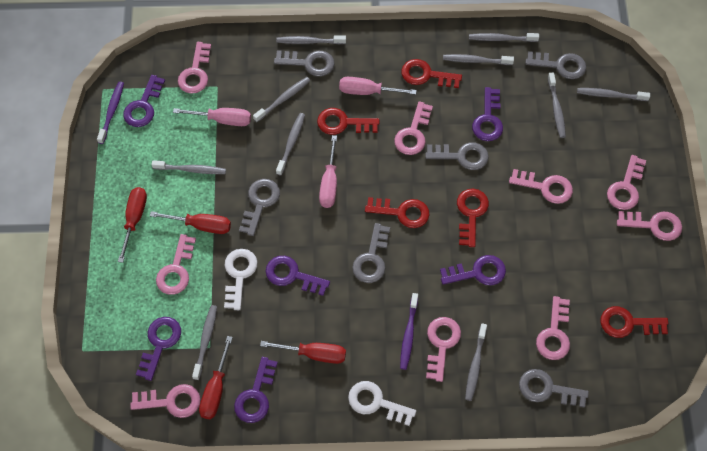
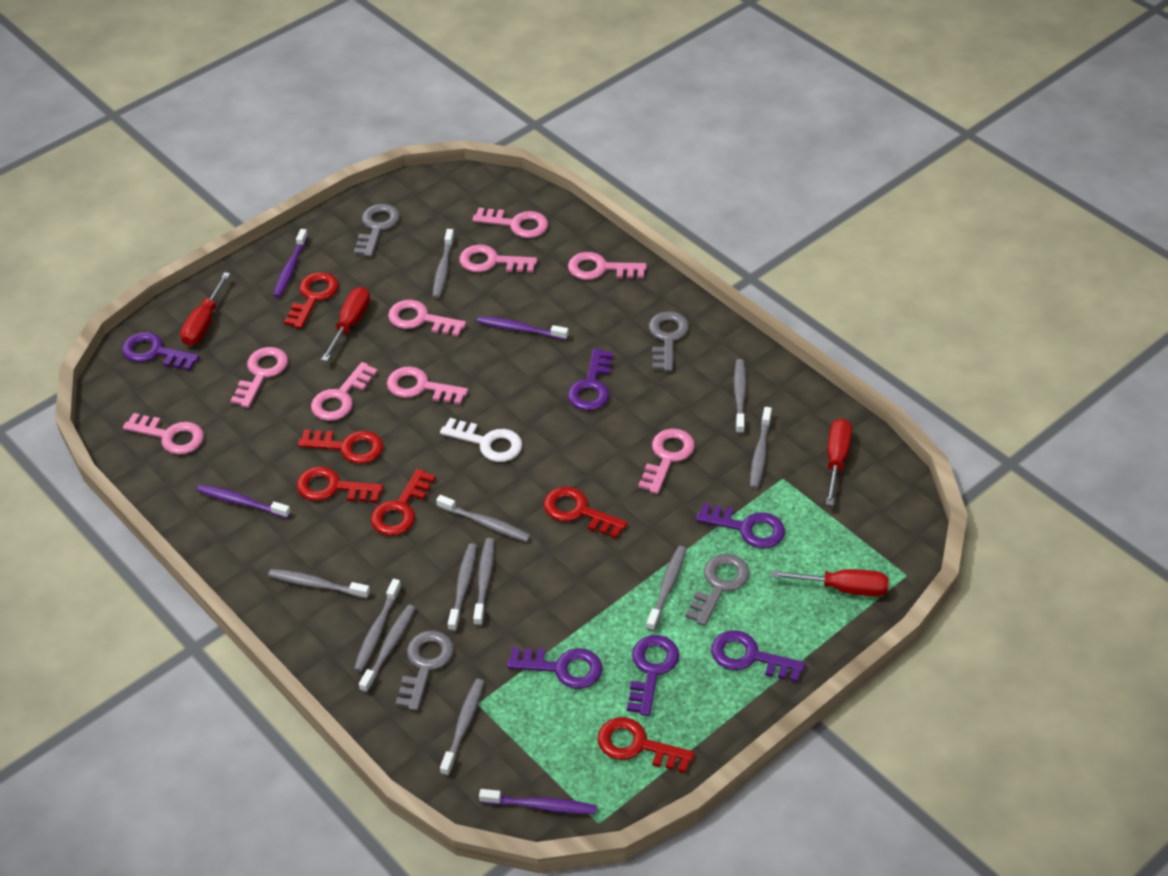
grey key: 6 -> 4
grey toothbrush: 10 -> 11
pink screwdriver: 3 -> 0
purple toothbrush: 2 -> 4
red key: 5 -> 6
white key: 2 -> 1

